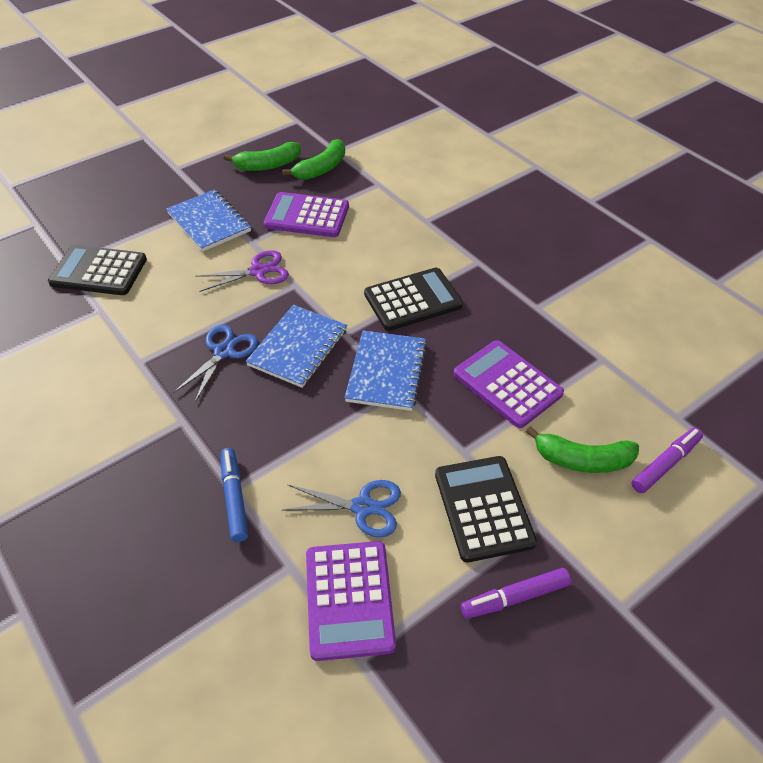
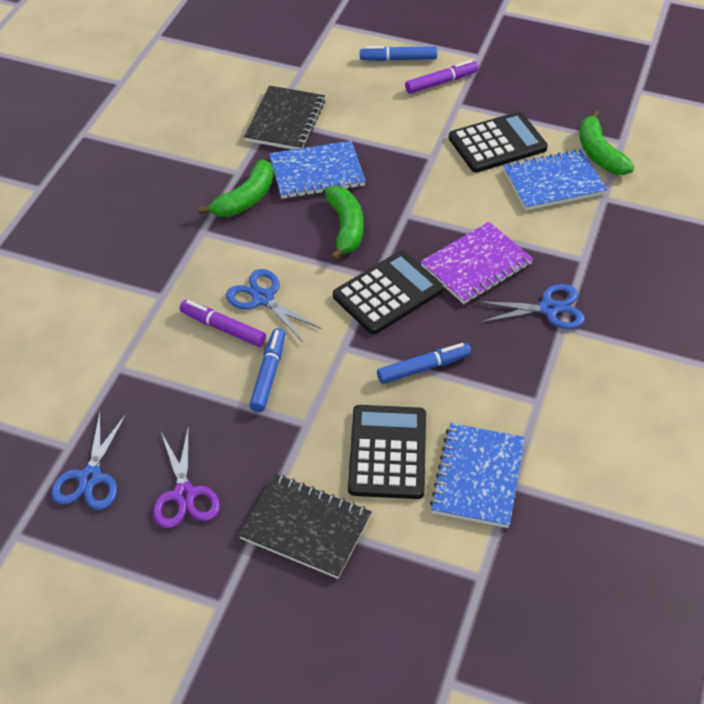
black notebook: 0 -> 2
blue marker: 1 -> 3
blue scissors: 2 -> 3
purple calculator: 3 -> 0
purple notebook: 0 -> 1

